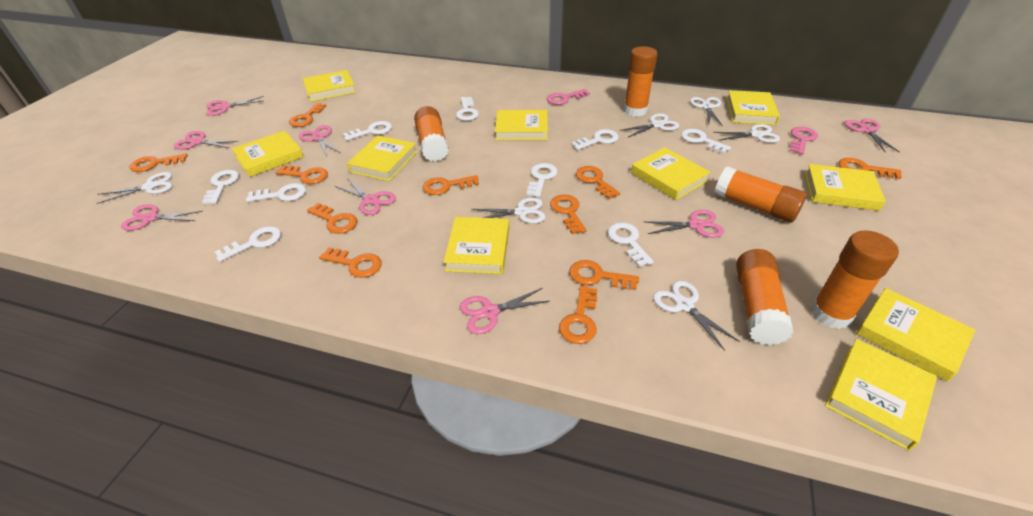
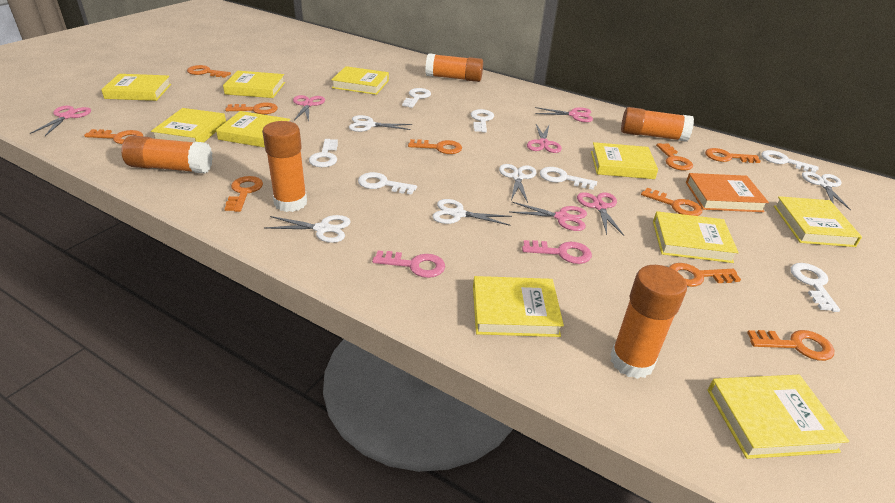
orange book: 0 -> 1
orange key: 11 -> 10
pink scissors: 8 -> 6
white key: 9 -> 7
white scissors: 6 -> 5

